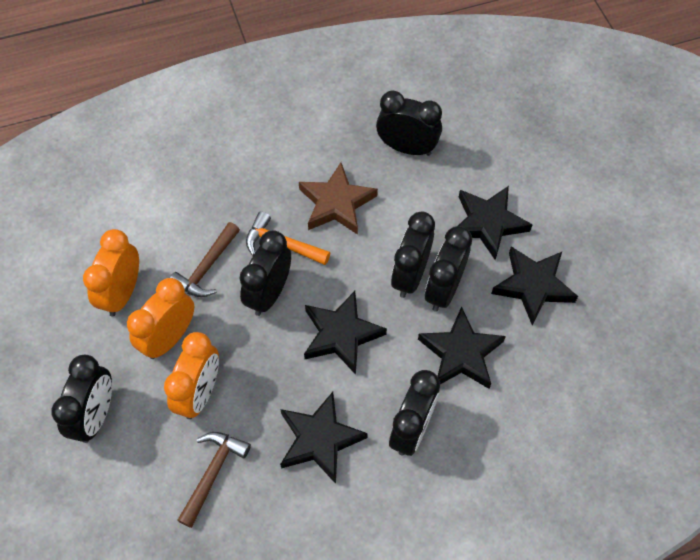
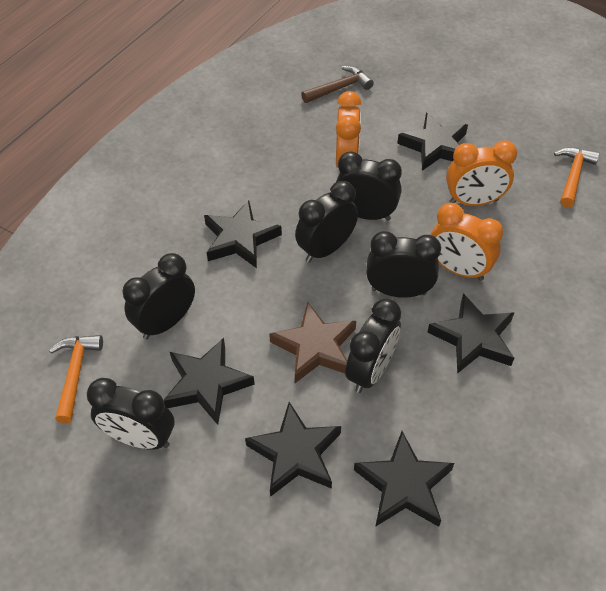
black star: 5 -> 6
brown hammer: 2 -> 1
orange hammer: 1 -> 2

